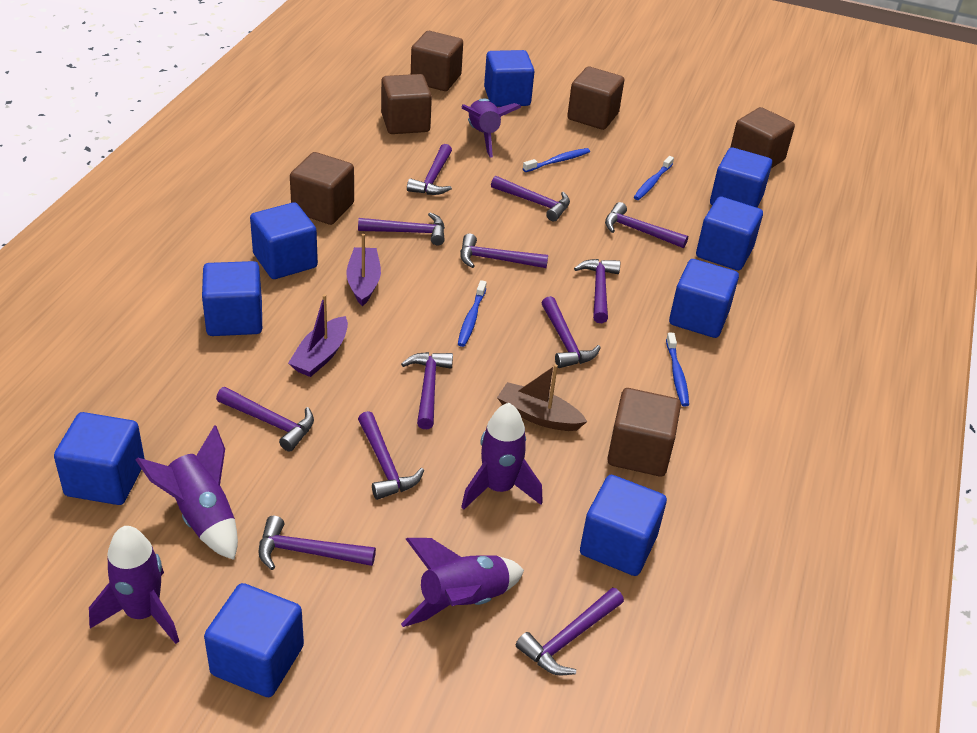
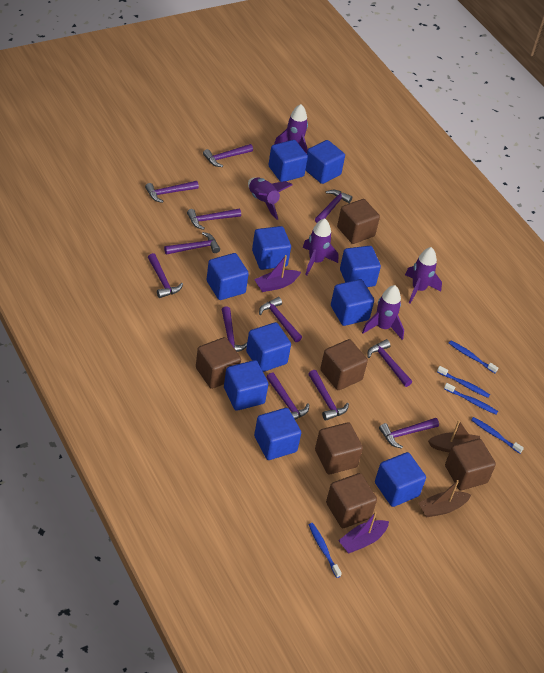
blue cube: 9 -> 10
blue toothbrush: 4 -> 5
brown boat: 1 -> 2

